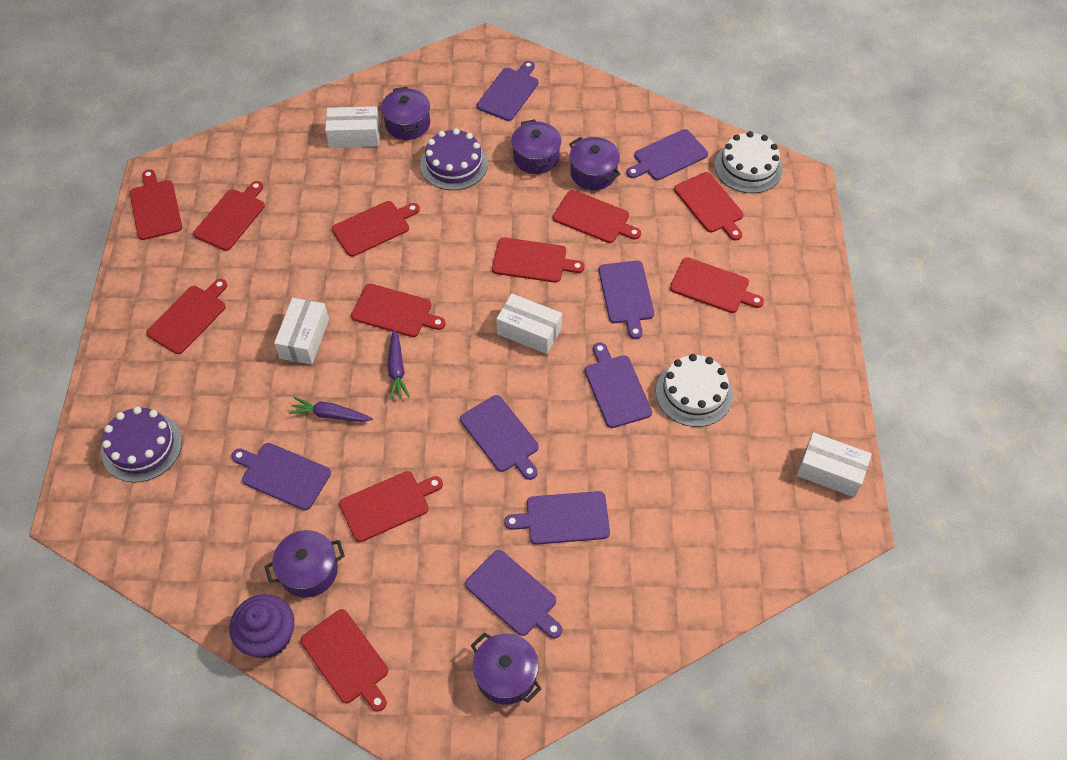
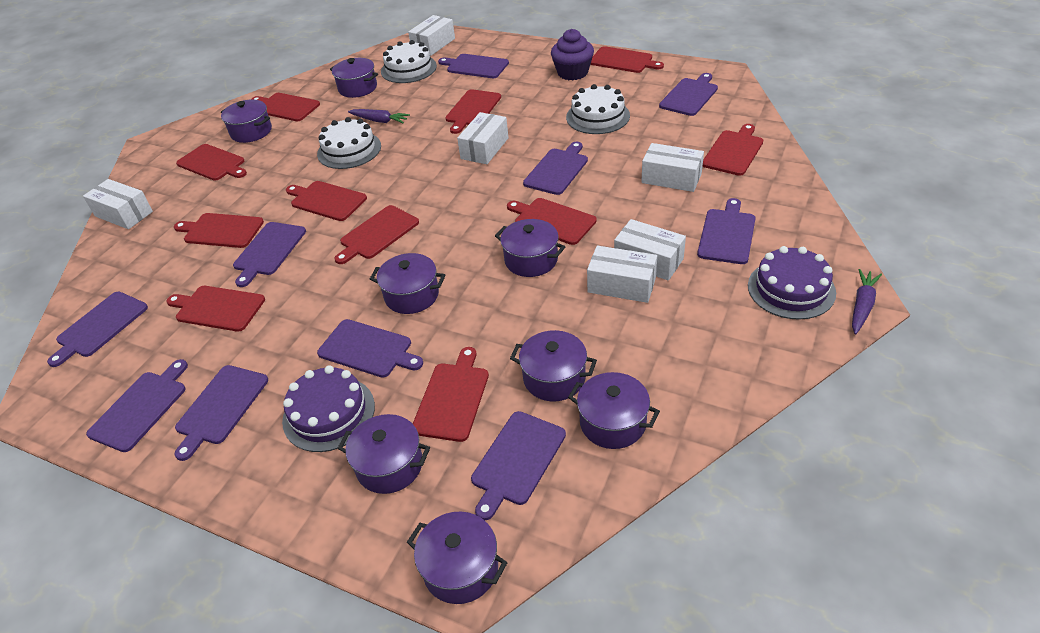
purple cutting board: 8 -> 10
purple pot: 5 -> 8
white box: 4 -> 6
white cake: 2 -> 3

